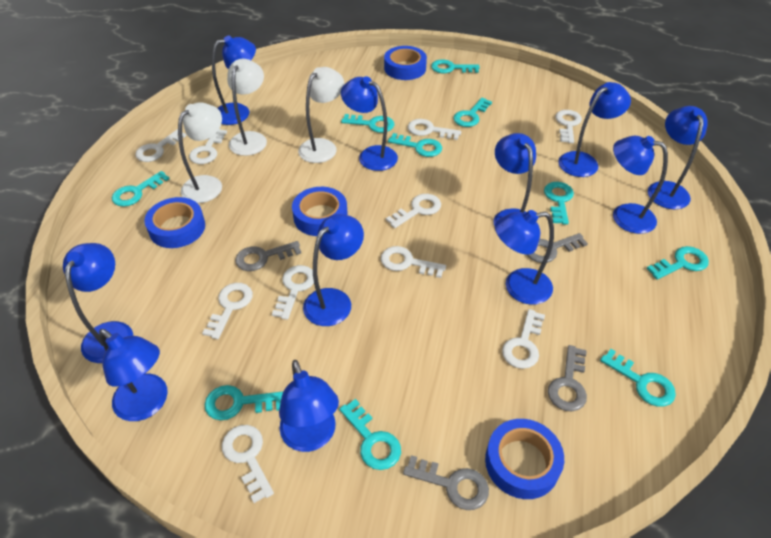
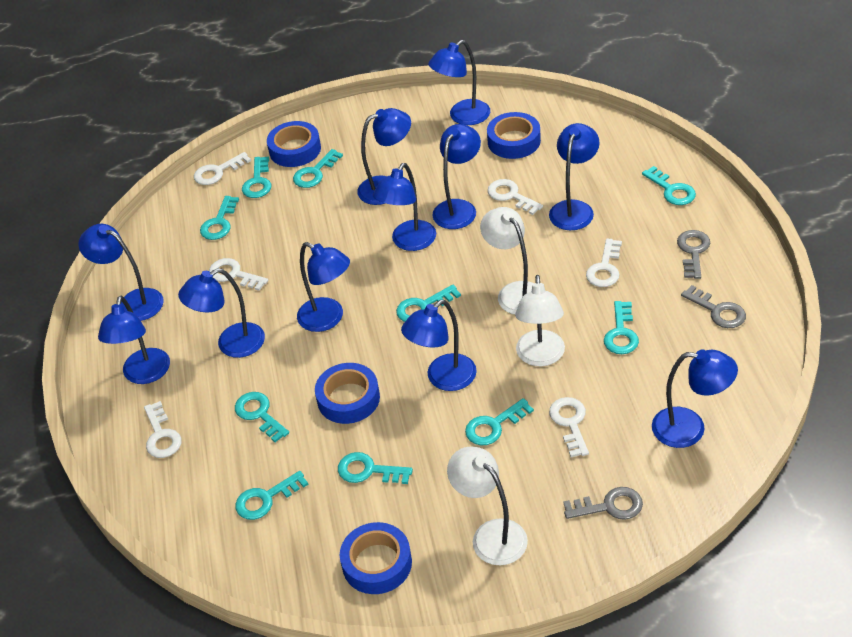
grey key: 4 -> 3
white key: 10 -> 6

